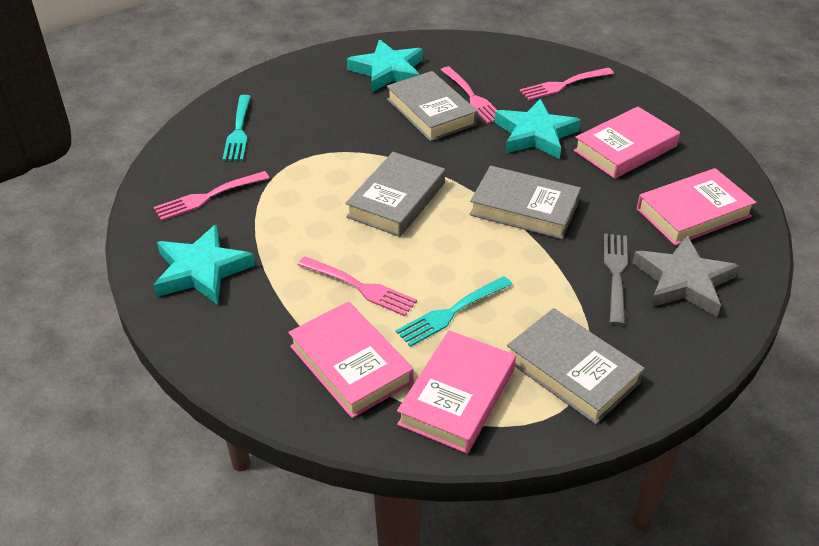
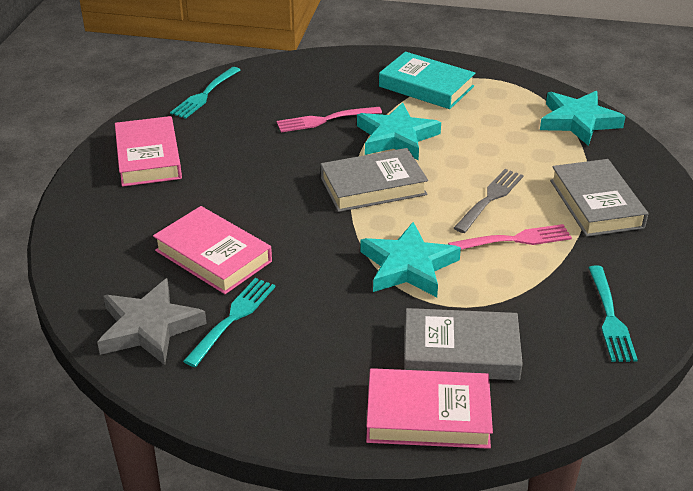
grey book: 4 -> 3
pink book: 4 -> 3
pink fork: 4 -> 2
turquoise book: 0 -> 1
turquoise fork: 2 -> 3

